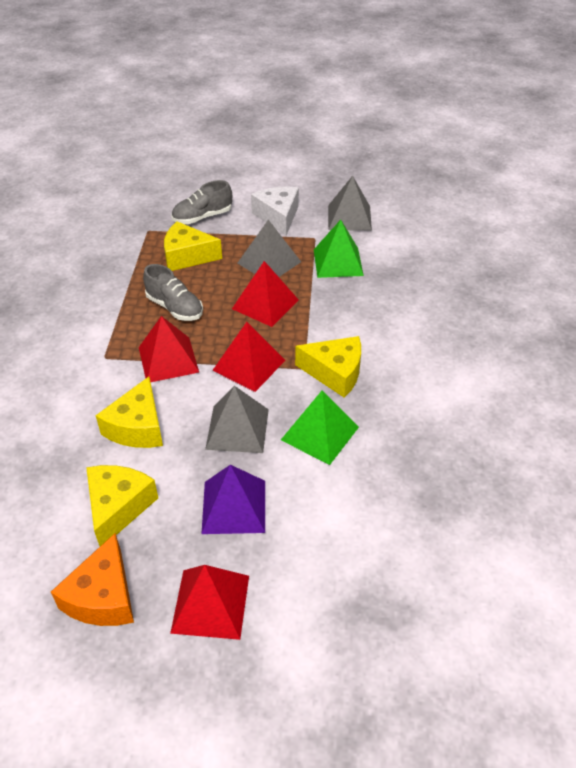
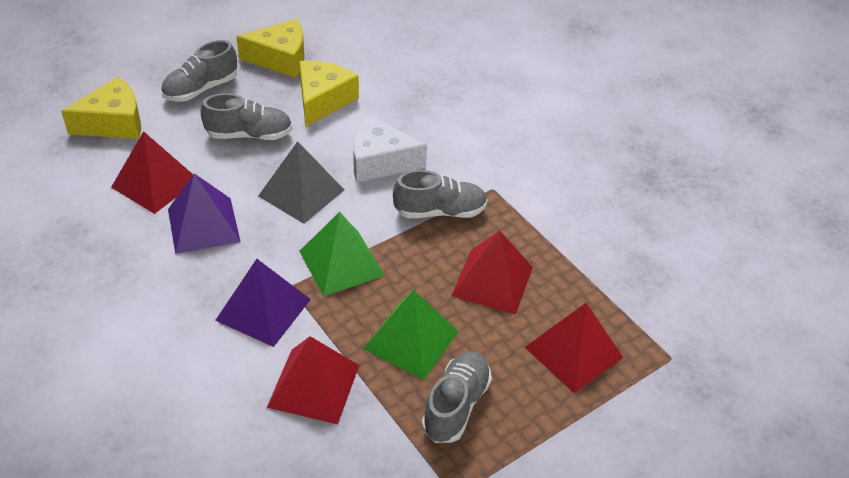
grey pyramid: 3 -> 1
grey shoe: 2 -> 4
orange cheese: 1 -> 0
purple pyramid: 1 -> 2
yellow cheese: 4 -> 3

